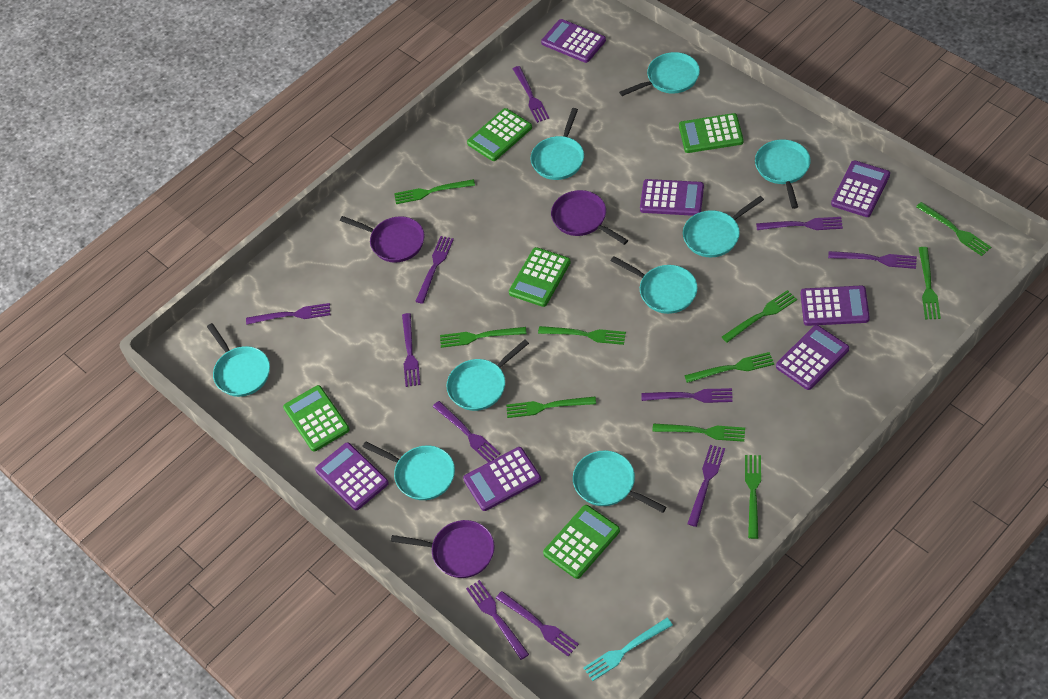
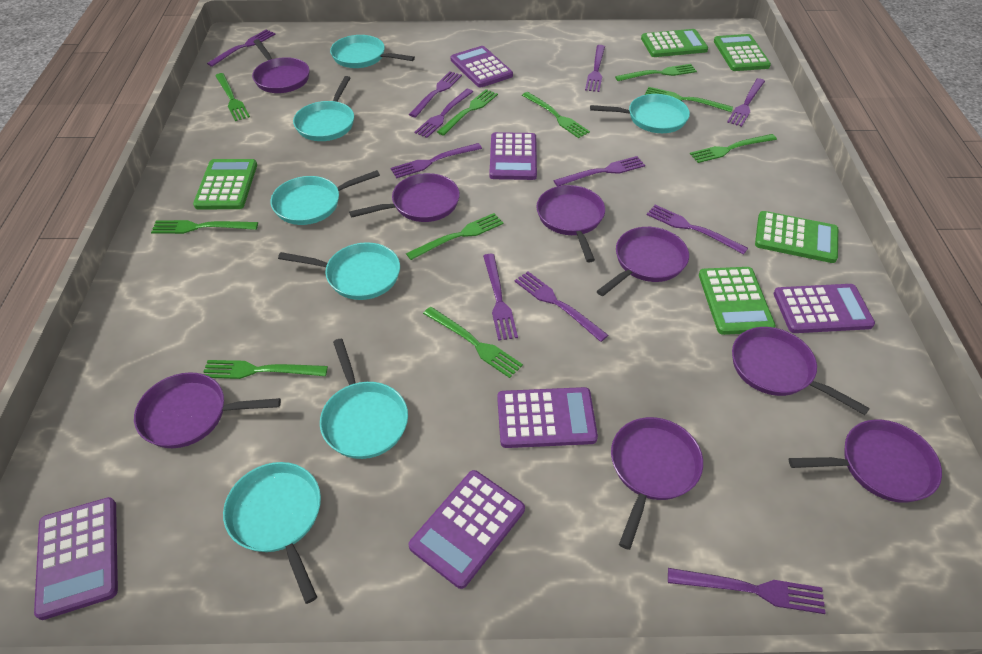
purple calculator: 7 -> 6
purple pan: 3 -> 8
turquoise fork: 1 -> 0
turquoise pan: 9 -> 7

